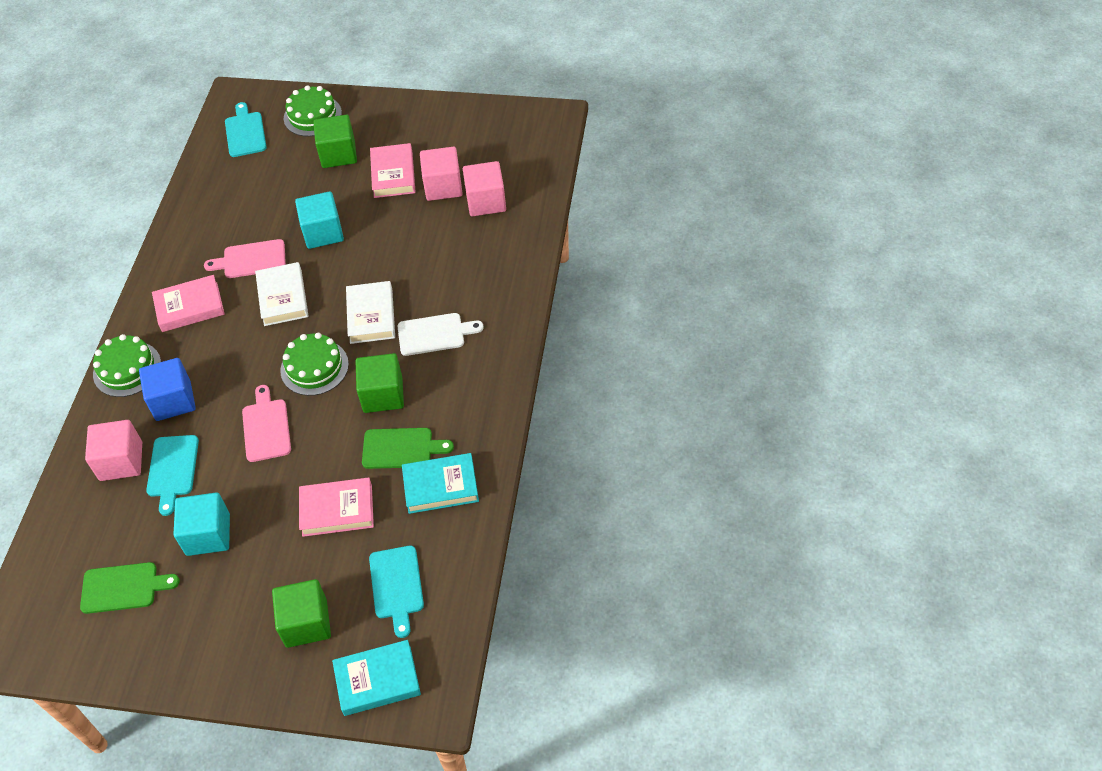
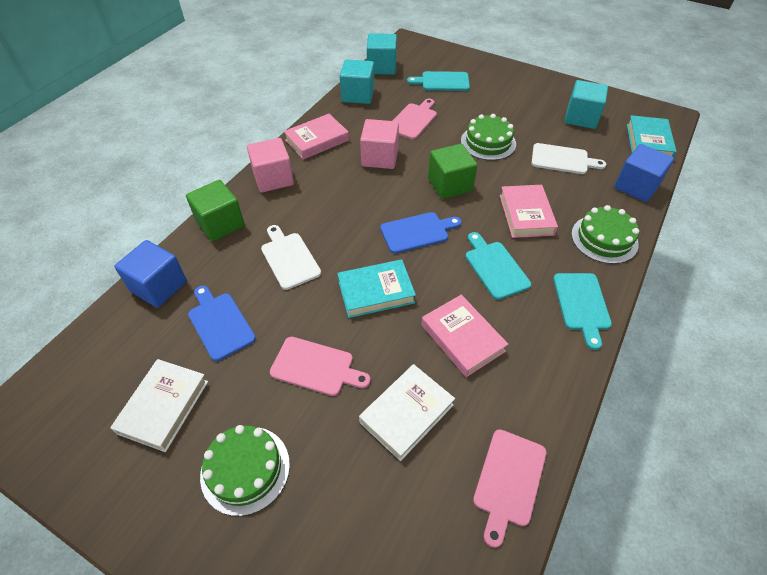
blue cube: 1 -> 2
blue cutting board: 0 -> 2
green cube: 3 -> 2
green cutting board: 2 -> 0
pink cube: 3 -> 2
pink cutting board: 2 -> 3
turquoise cube: 2 -> 3
white cutting board: 1 -> 2

